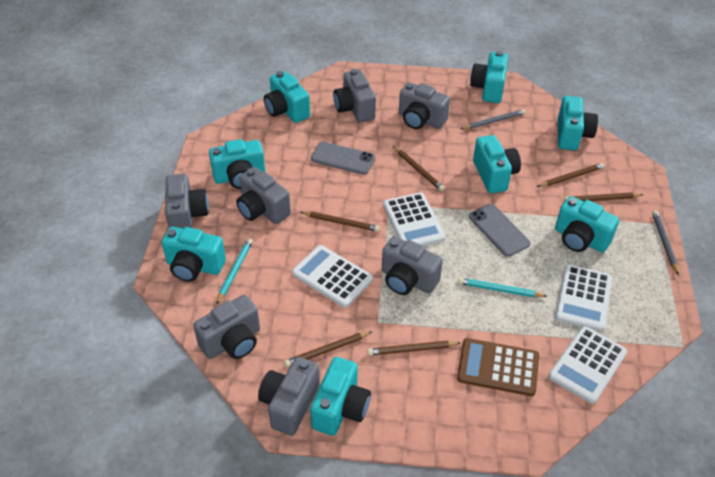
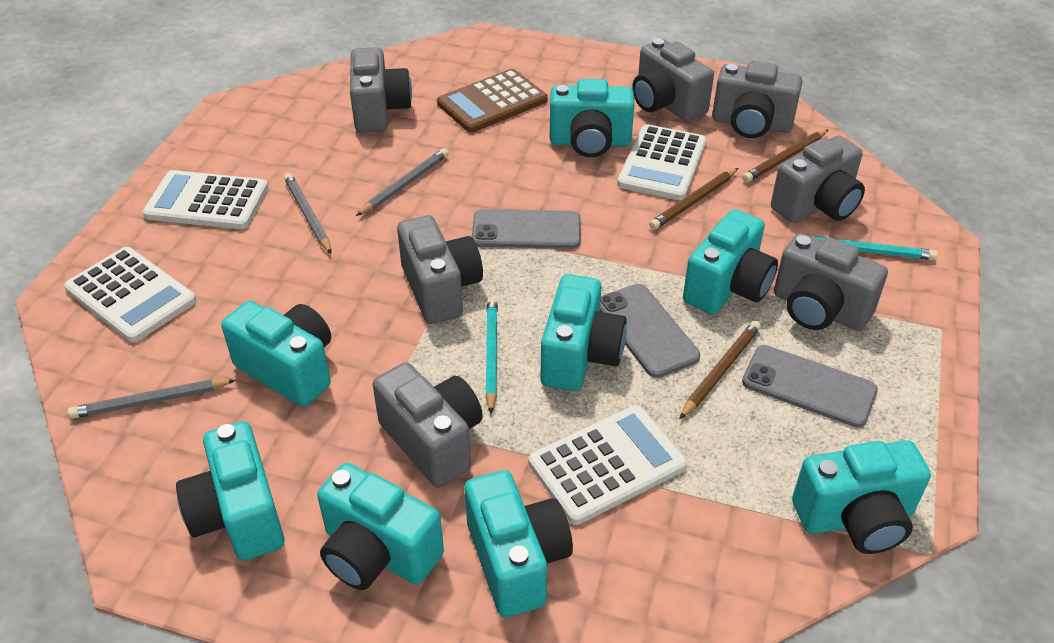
brown pencil: 6 -> 3
grey pencil: 2 -> 3
grey phone: 2 -> 3

